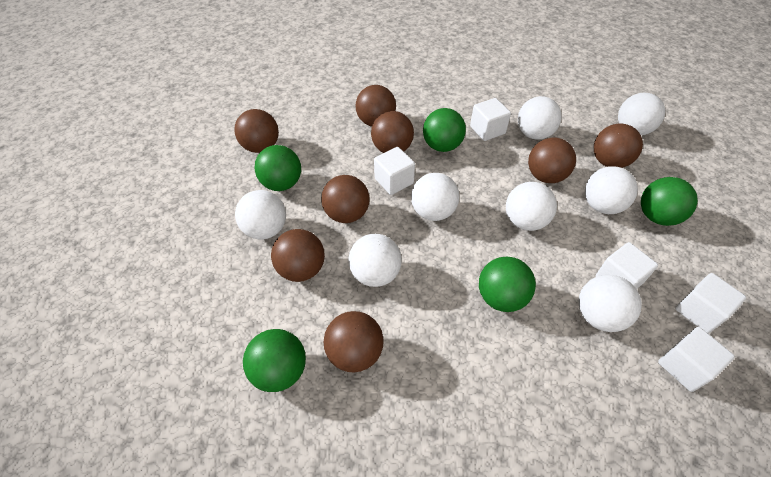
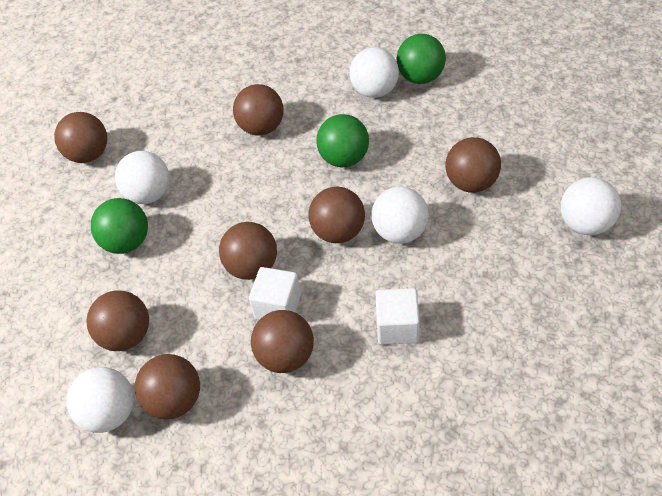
green ball: 5 -> 3
white ball: 8 -> 5
white cube: 5 -> 2

